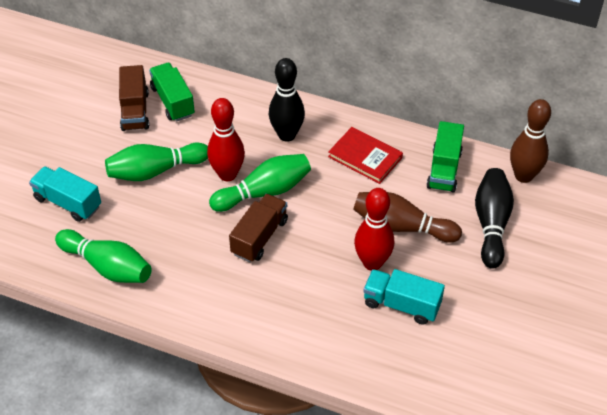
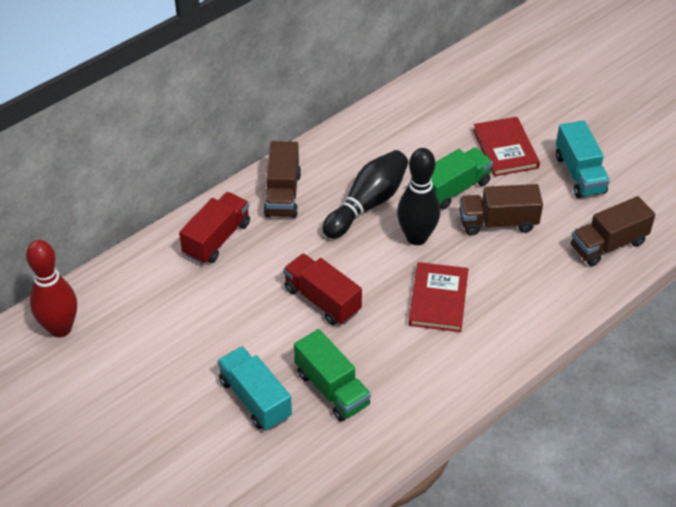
brown bowling pin: 2 -> 0
brown truck: 2 -> 3
green bowling pin: 3 -> 0
red book: 1 -> 2
red bowling pin: 2 -> 1
red truck: 0 -> 2

